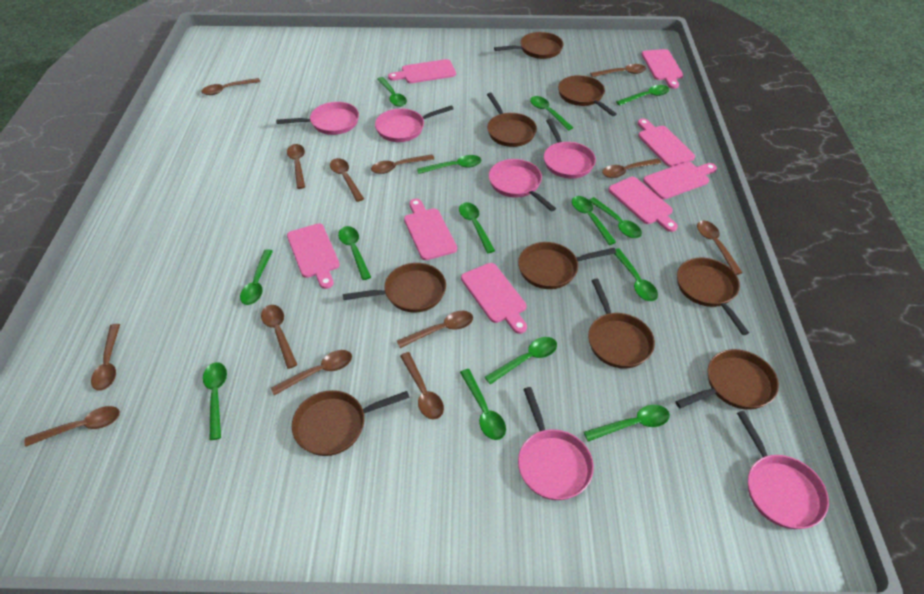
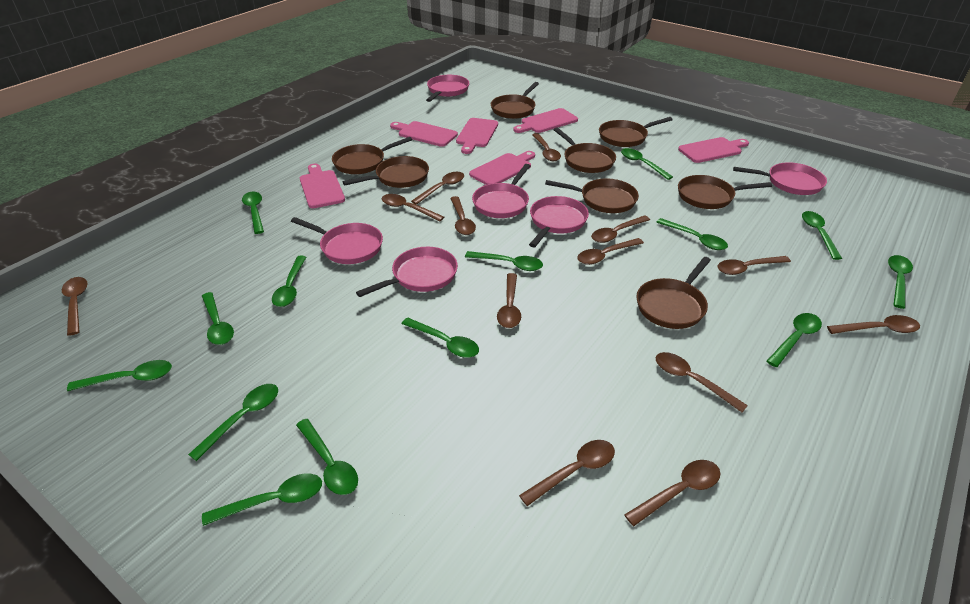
brown pan: 9 -> 8
pink cutting board: 8 -> 6

